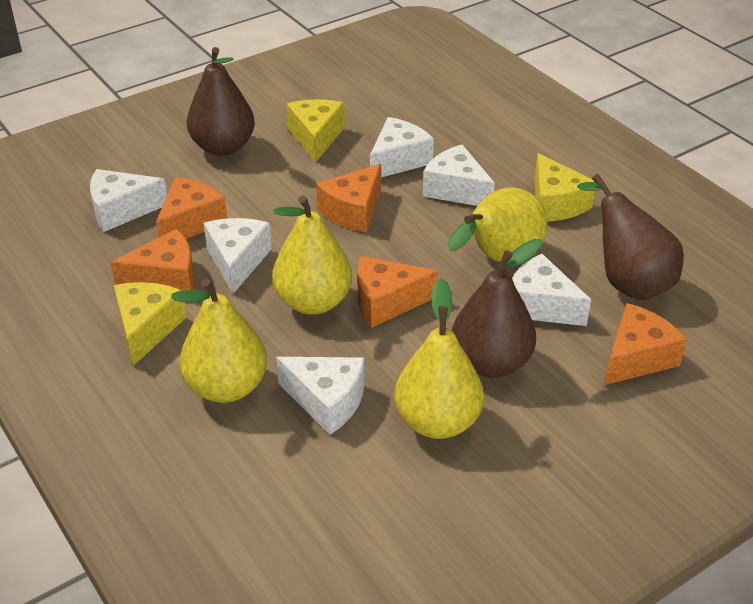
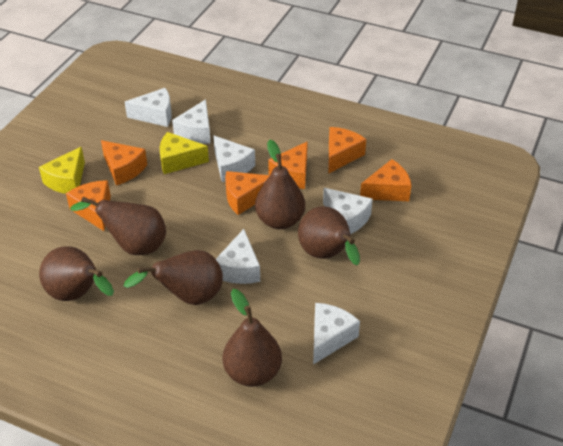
brown pear: 3 -> 6
orange cheese: 5 -> 6
yellow cheese: 3 -> 2
yellow pear: 4 -> 0

